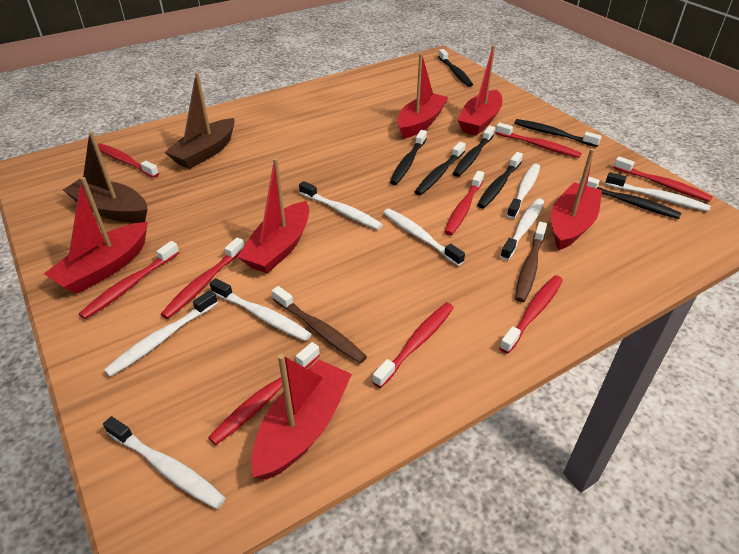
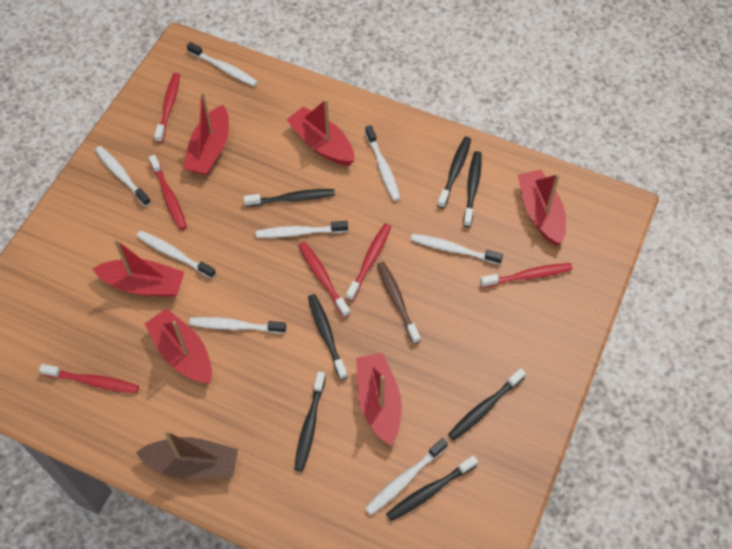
brown boat: 2 -> 1
brown toothbrush: 2 -> 1
red toothbrush: 9 -> 6

